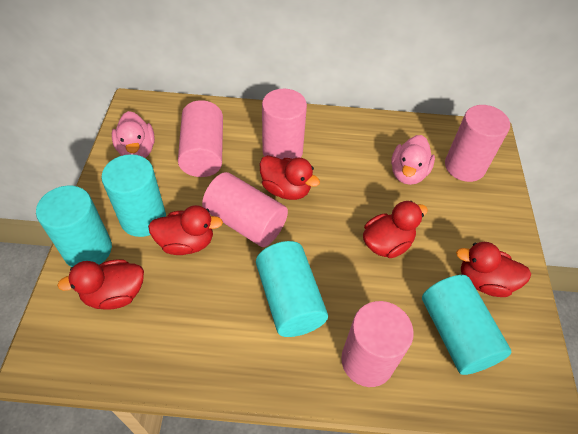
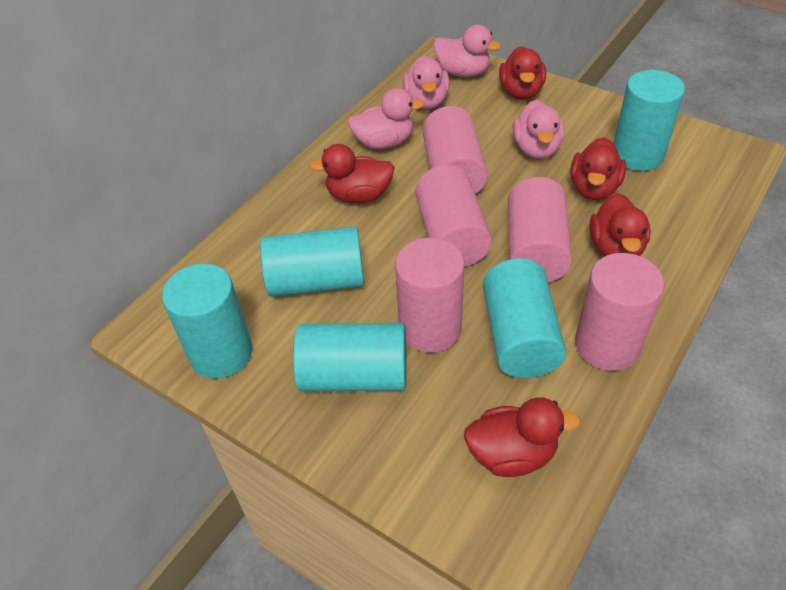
pink duck: 2 -> 4
turquoise cylinder: 4 -> 5

